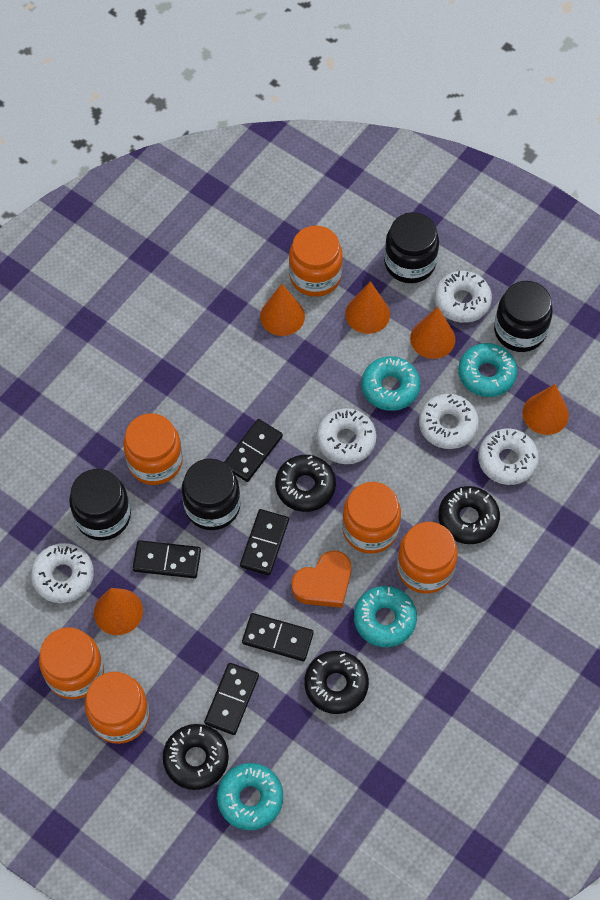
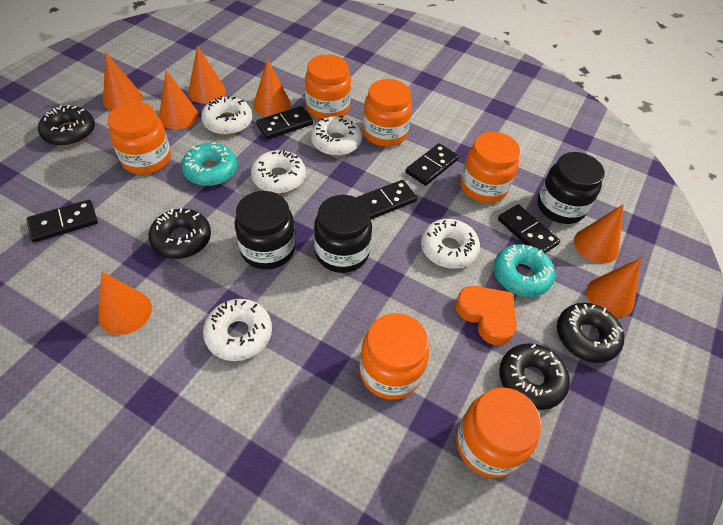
black jar: 4 -> 3
orange cone: 5 -> 7
turquoise donut: 4 -> 2

